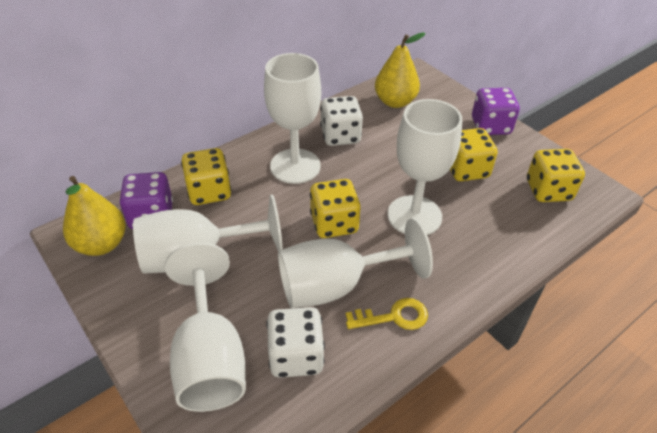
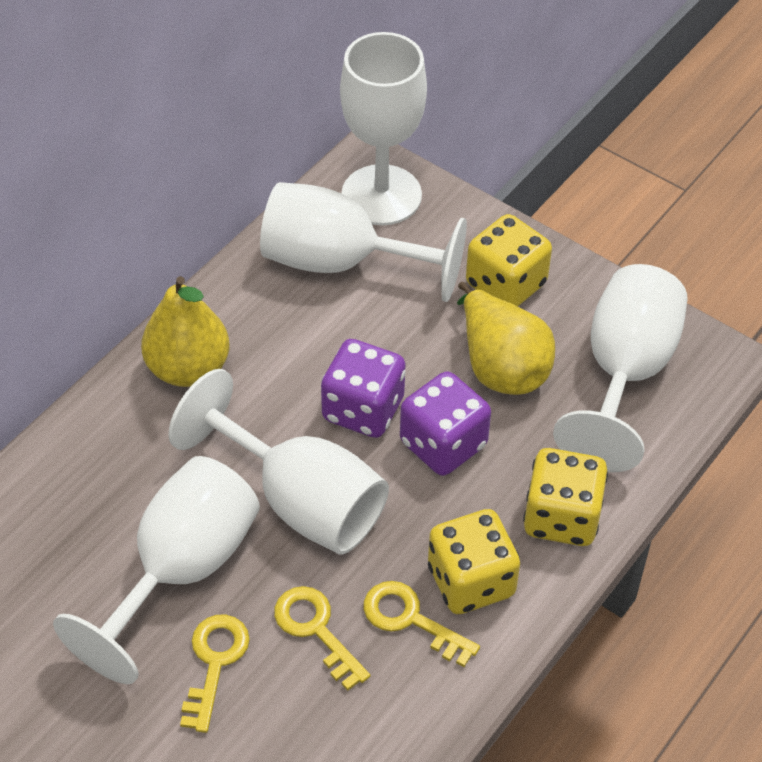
white dice: 2 -> 0
yellow dice: 4 -> 3
yellow key: 1 -> 3

